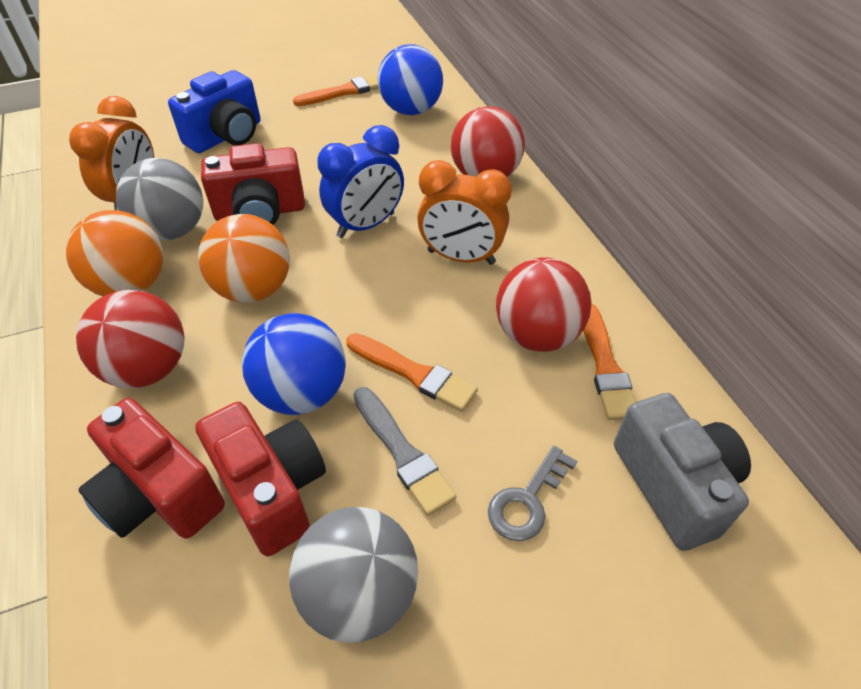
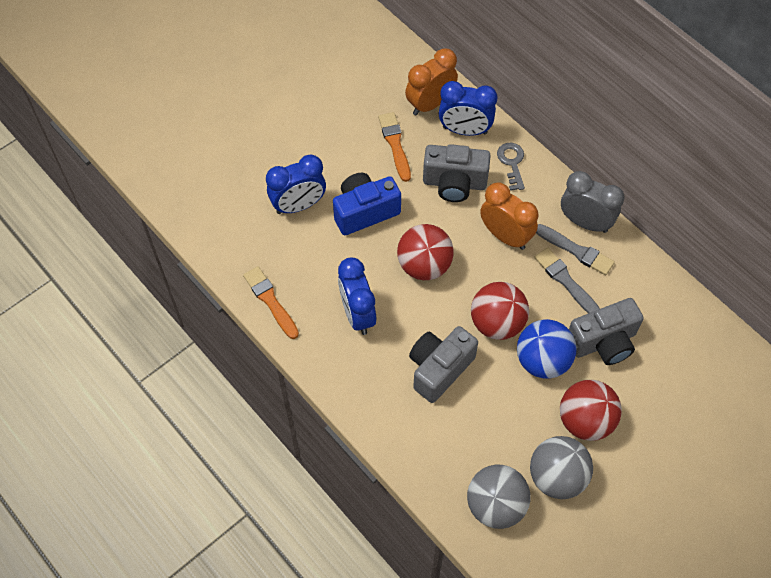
blue ball: 2 -> 1
blue clock: 1 -> 3
grey brush: 1 -> 2
grey camera: 1 -> 3
grey clock: 0 -> 1
orange ball: 2 -> 0
orange brush: 3 -> 2
red camera: 3 -> 0

